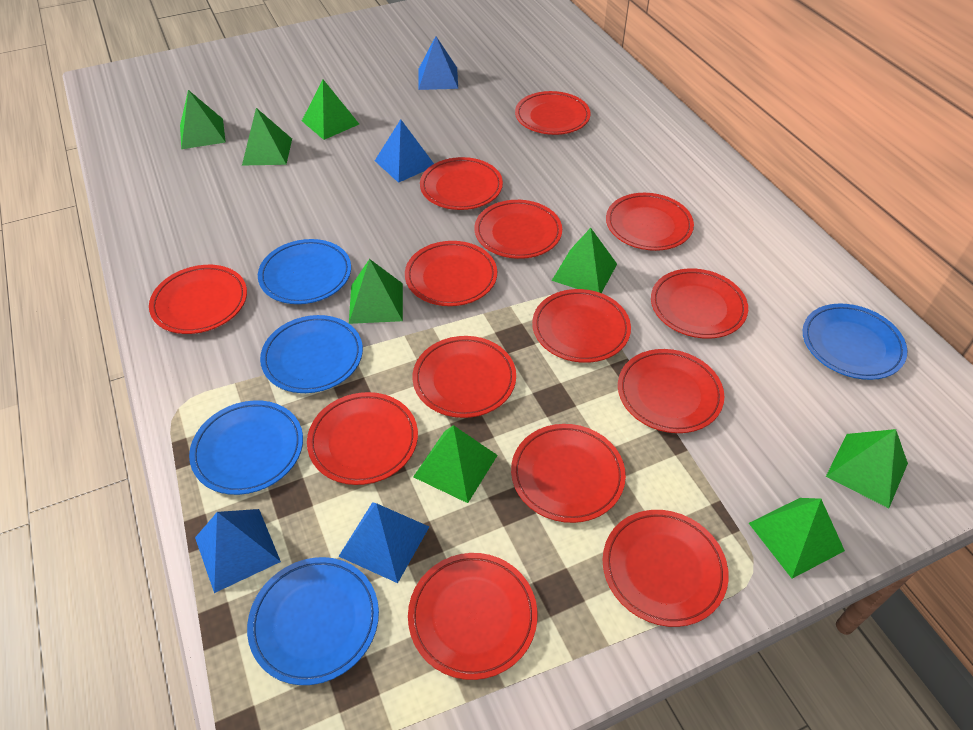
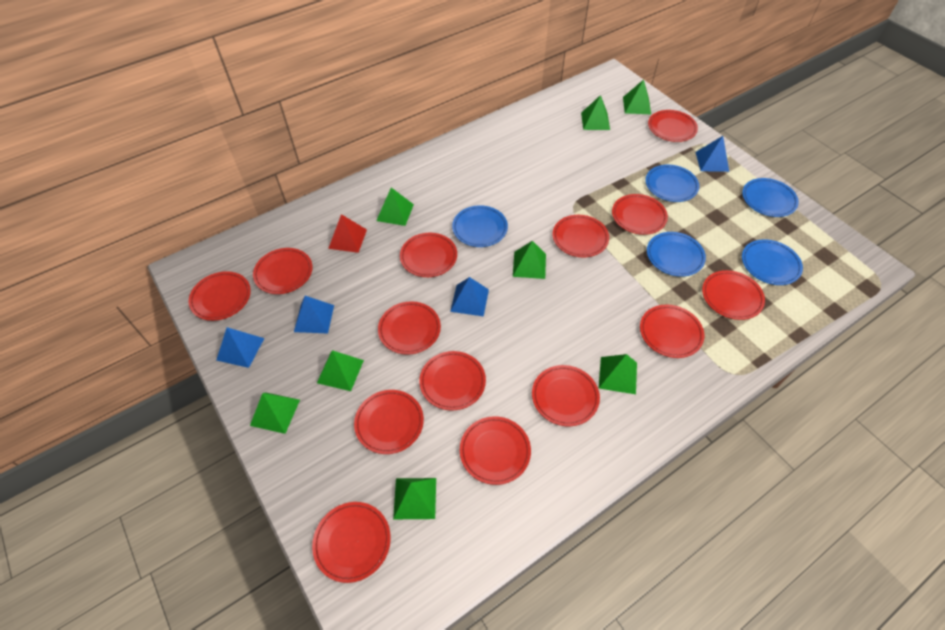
red pyramid: 0 -> 1

